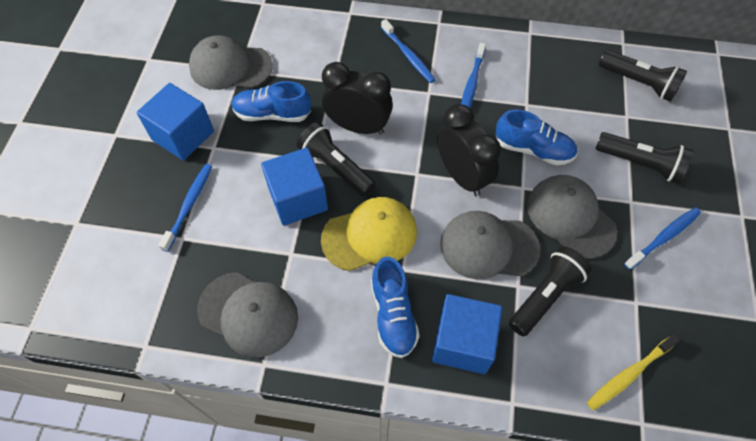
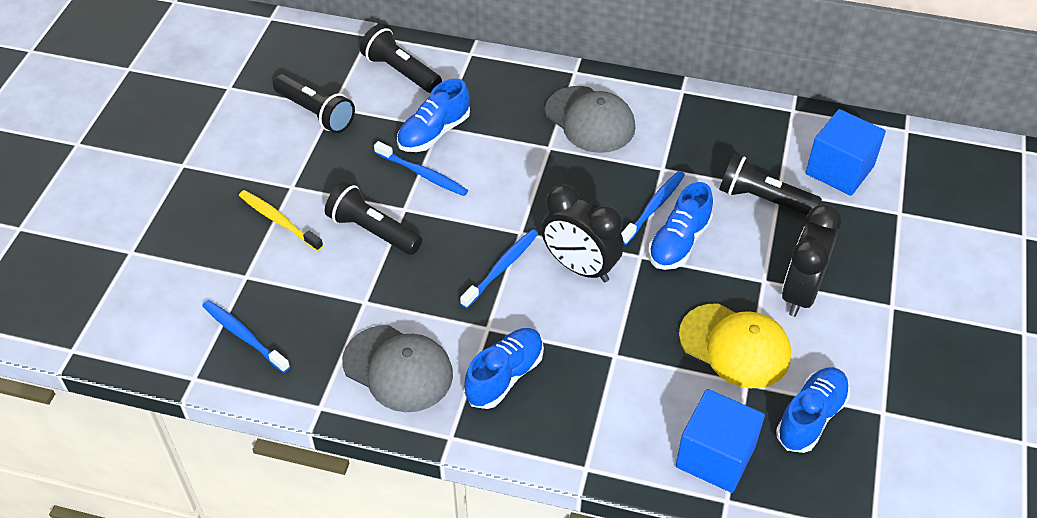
blue cube: 3 -> 2
blue shoe: 3 -> 4
grey cap: 4 -> 2

